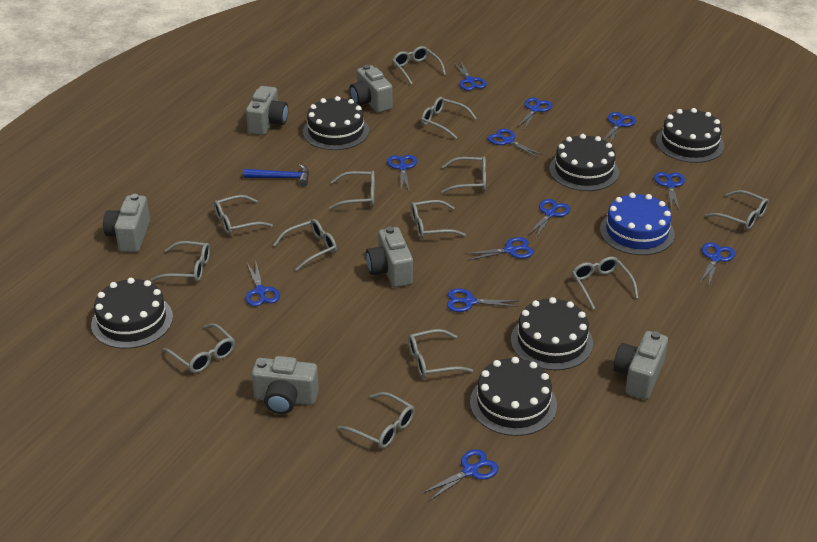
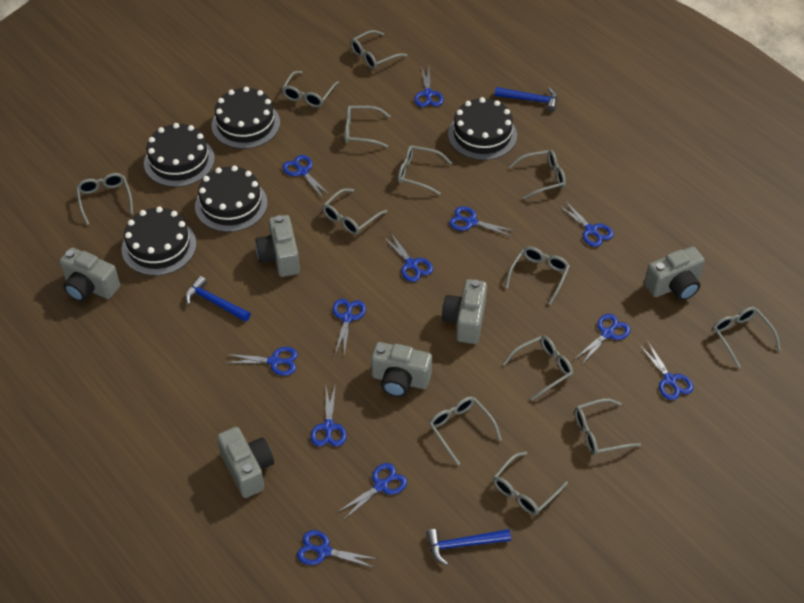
black cake: 6 -> 5
blue cake: 1 -> 0
blue hammer: 1 -> 3

